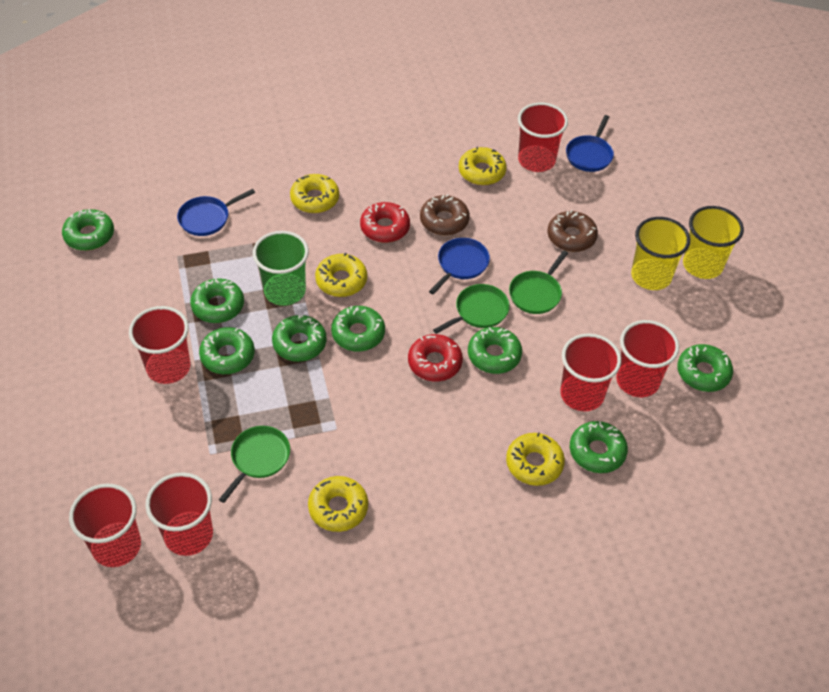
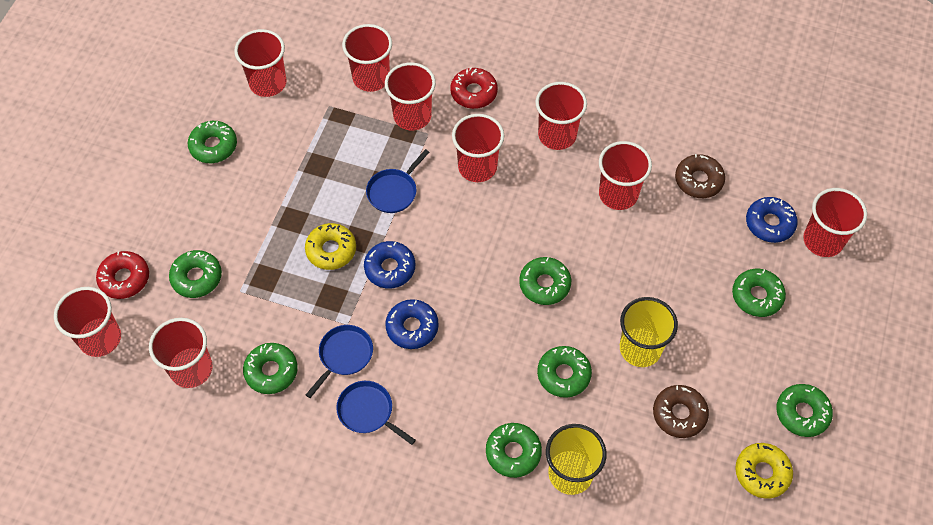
blue donut: 0 -> 3
green cup: 1 -> 0
green pan: 3 -> 0
red cup: 6 -> 9
yellow donut: 5 -> 2

